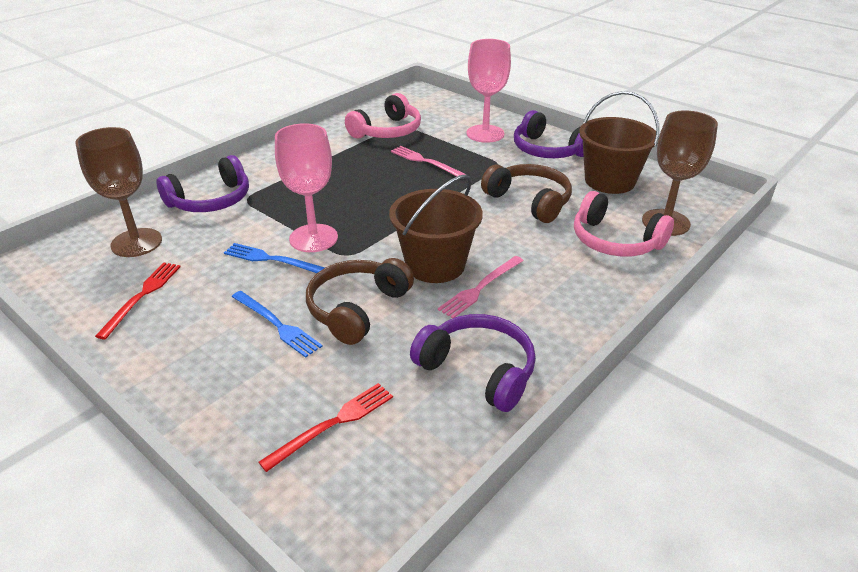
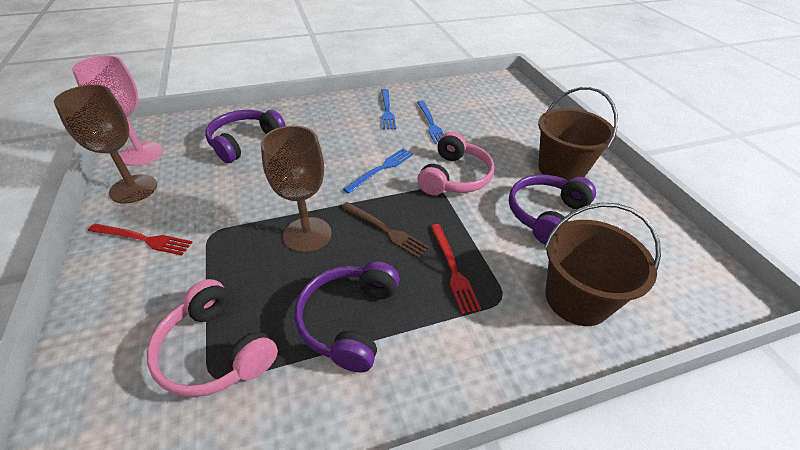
blue fork: 2 -> 3
brown fork: 0 -> 1
brown headphones: 2 -> 0
pink fork: 2 -> 0
pink goblet: 2 -> 1

